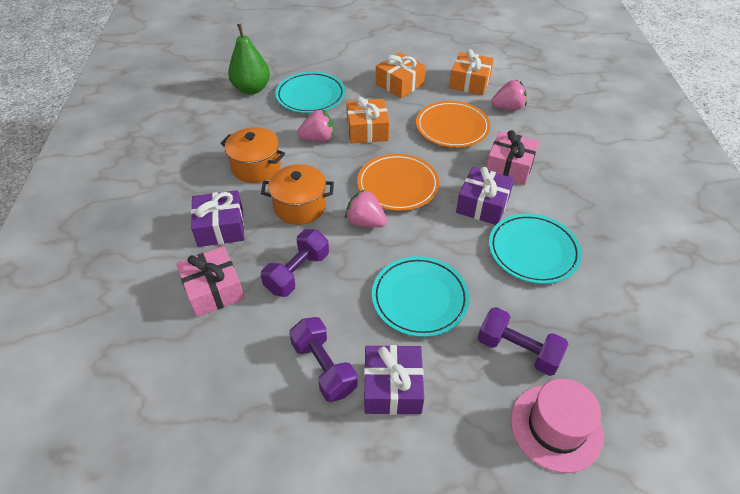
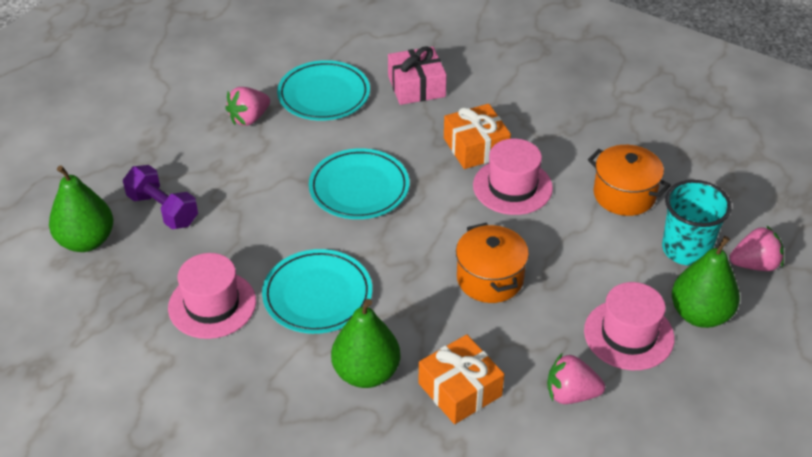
green pear: 1 -> 3
orange gift: 3 -> 2
orange plate: 2 -> 0
pink gift: 2 -> 1
pink hat: 1 -> 3
purple dumbbell: 3 -> 1
purple gift: 3 -> 0
turquoise cup: 0 -> 1

